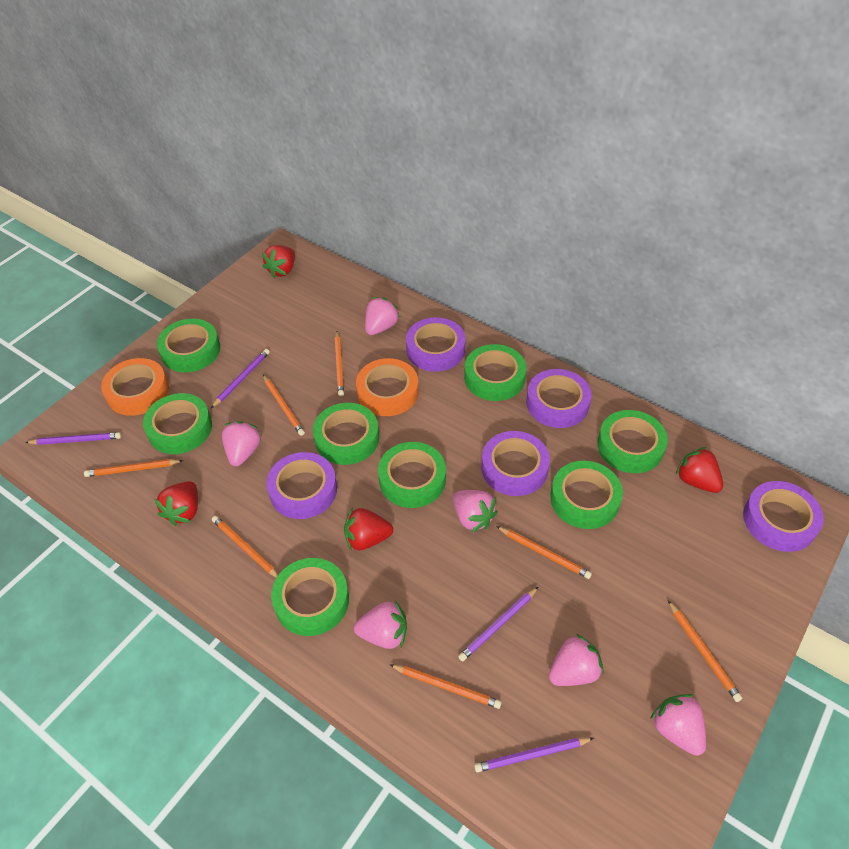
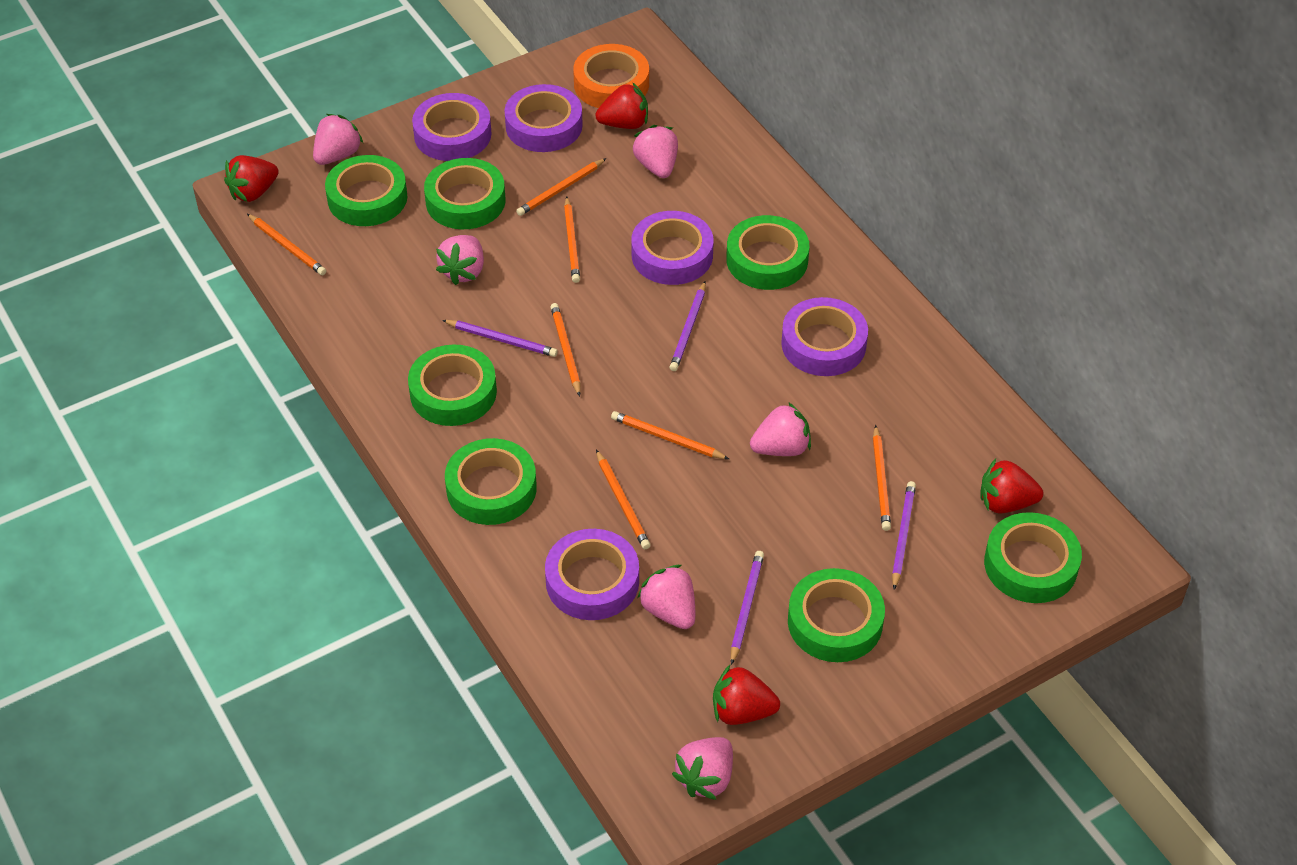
green tape: 8 -> 7
orange tape: 2 -> 1

